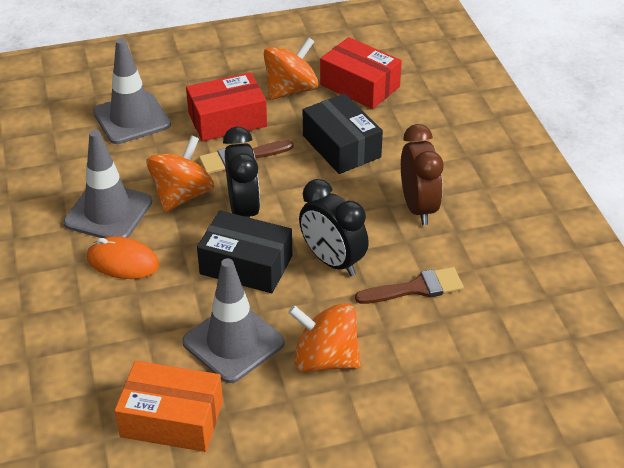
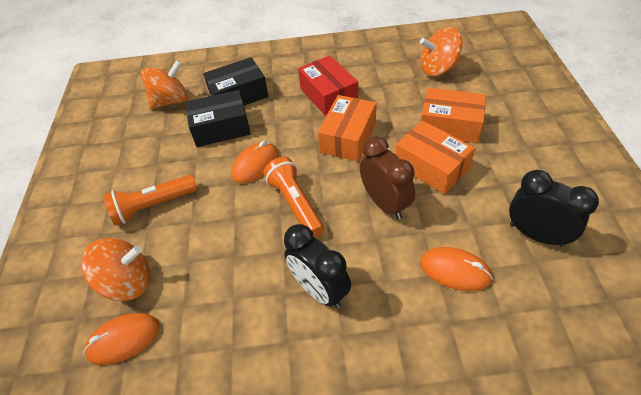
brown brush: 2 -> 0
grey traffic cone: 3 -> 0
orange box: 1 -> 3
orange flashlight: 0 -> 2
orange mouse: 1 -> 3
red box: 2 -> 1

